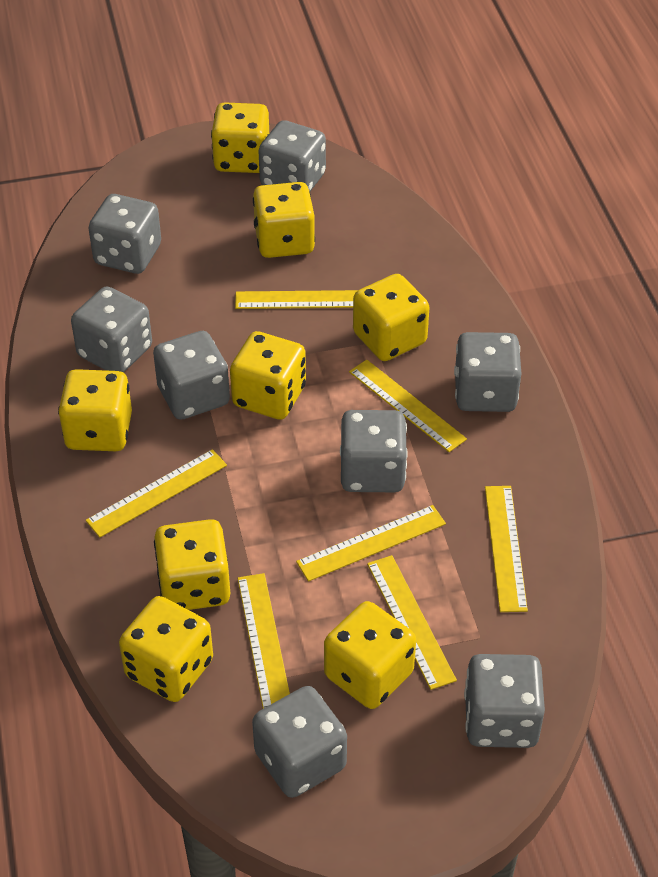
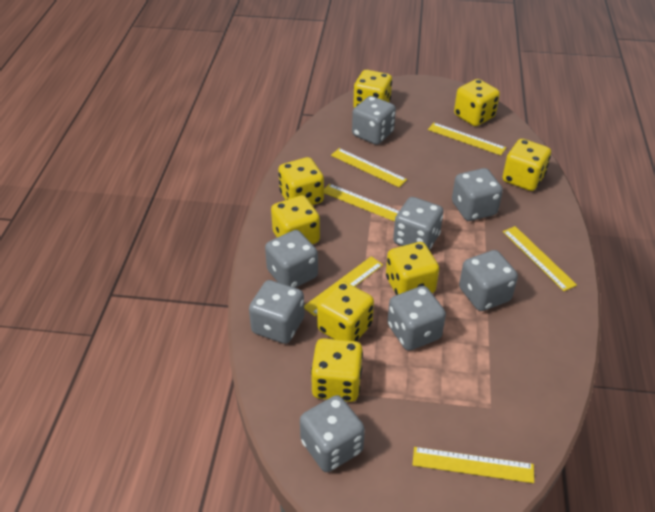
yellow ruler: 7 -> 6

